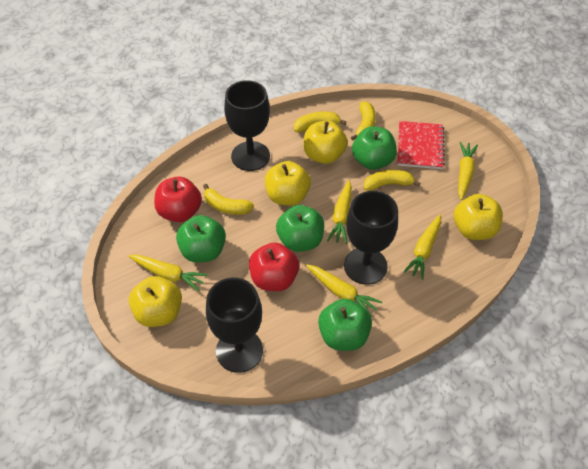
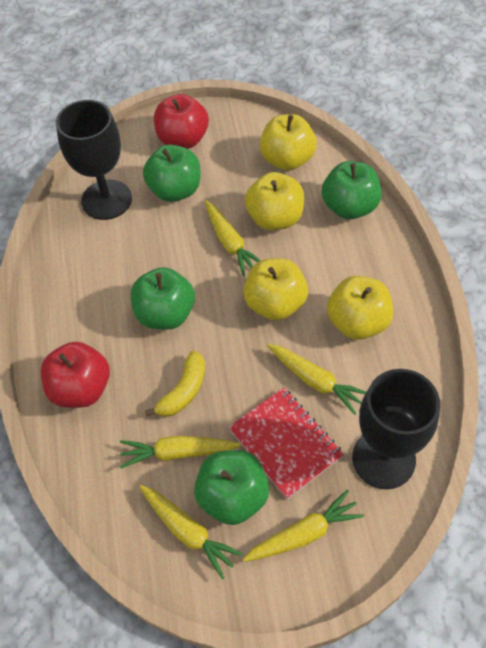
black goblet: 3 -> 2
yellow banana: 4 -> 1

